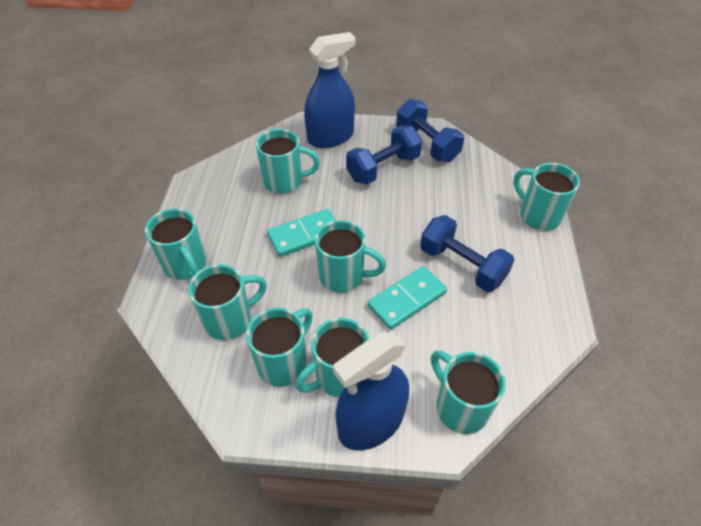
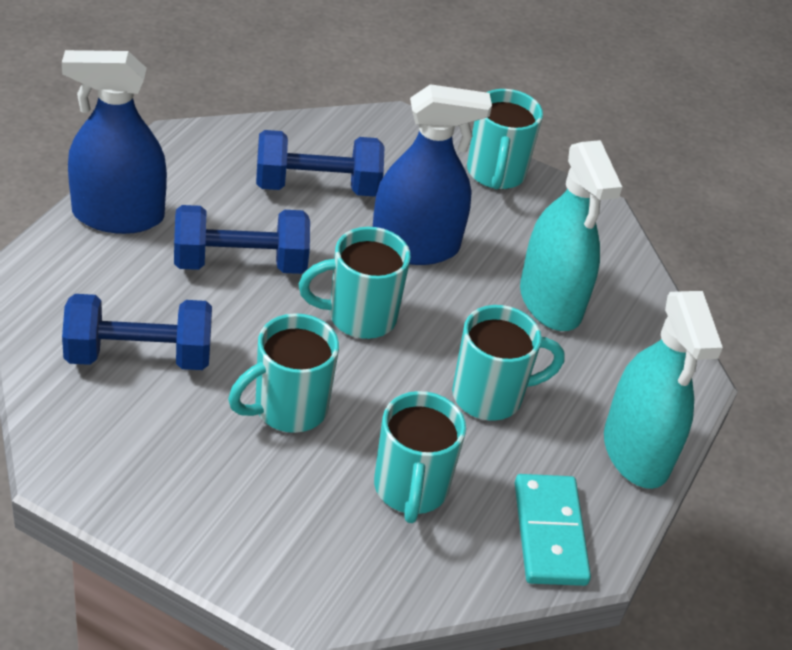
turquoise domino: 2 -> 1
turquoise mug: 8 -> 5
turquoise spray bottle: 0 -> 2

